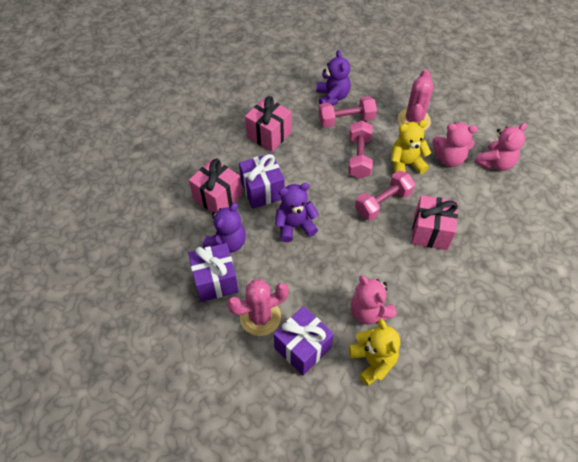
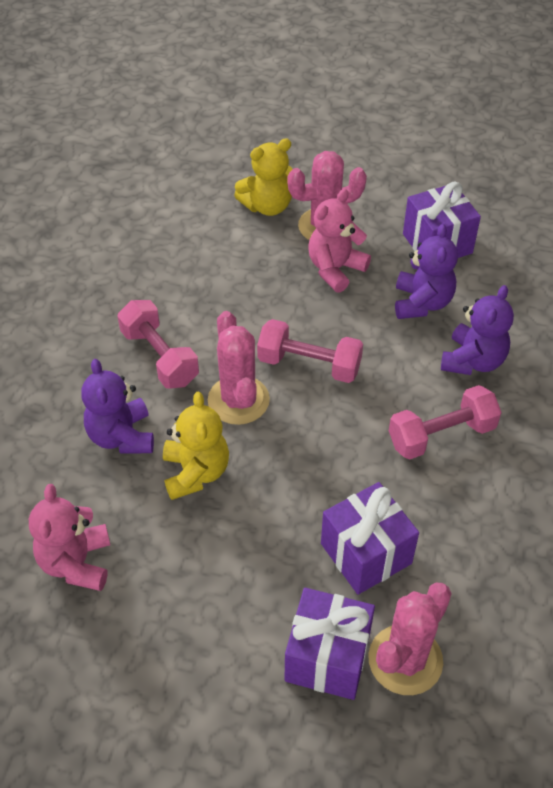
pink cactus: 2 -> 3
pink gift: 3 -> 0
pink teddy bear: 3 -> 2

